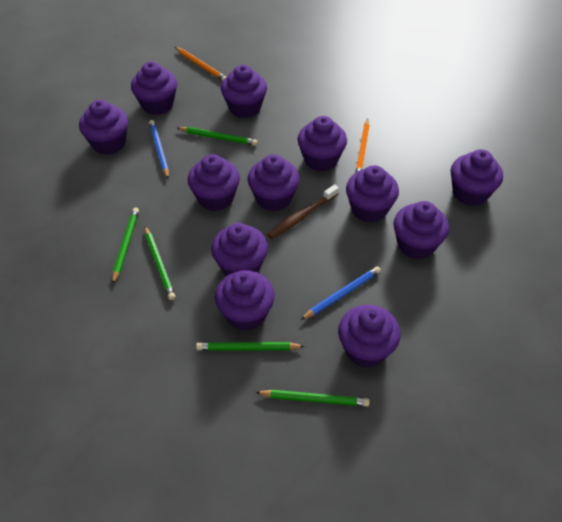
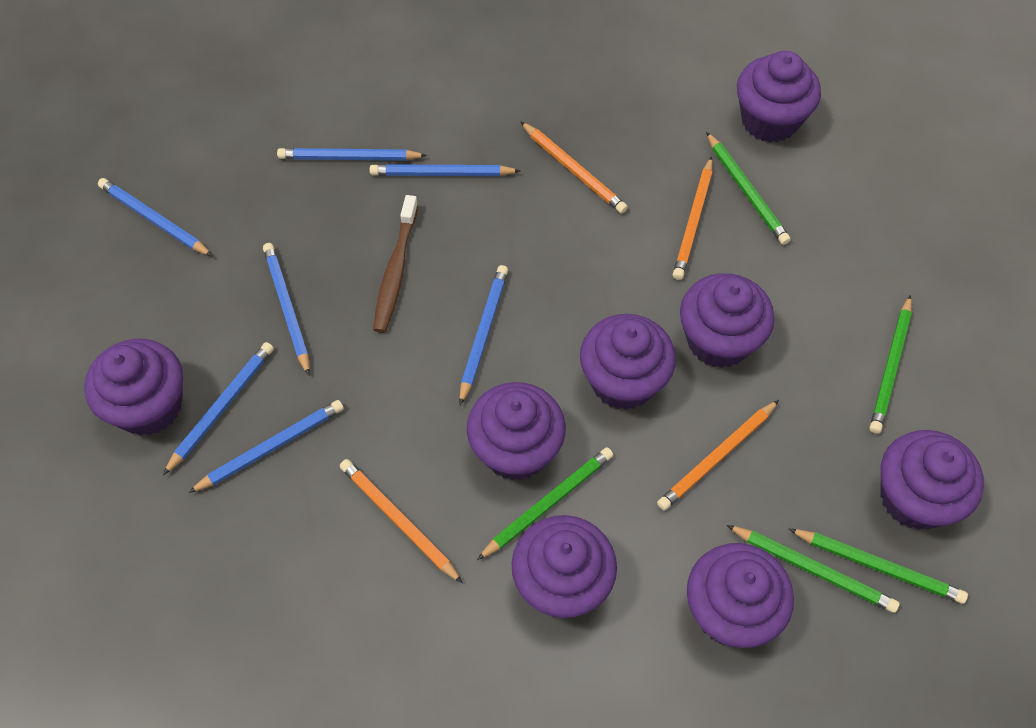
blue pencil: 2 -> 7
orange pencil: 2 -> 4
purple cupcake: 12 -> 8

